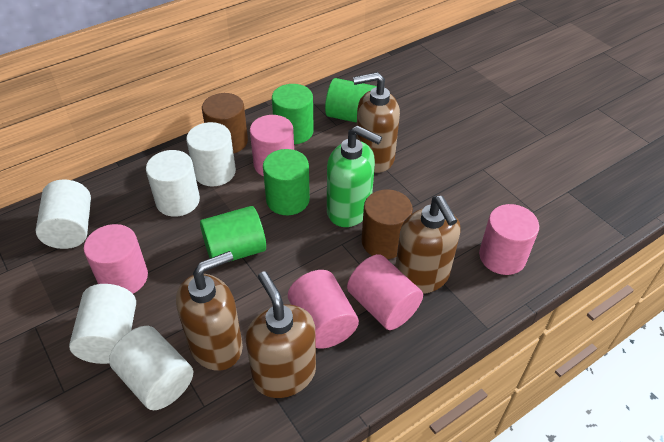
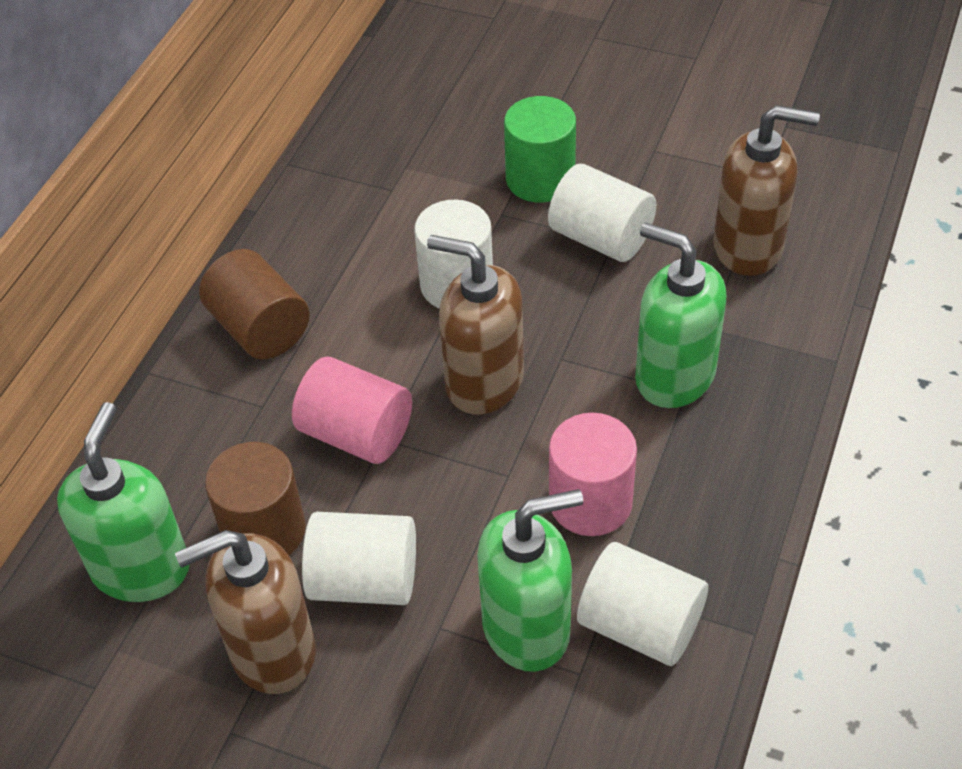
brown soap dispenser: 4 -> 3
green cylinder: 4 -> 1
green soap dispenser: 1 -> 3
pink cylinder: 5 -> 2
white cylinder: 5 -> 4

